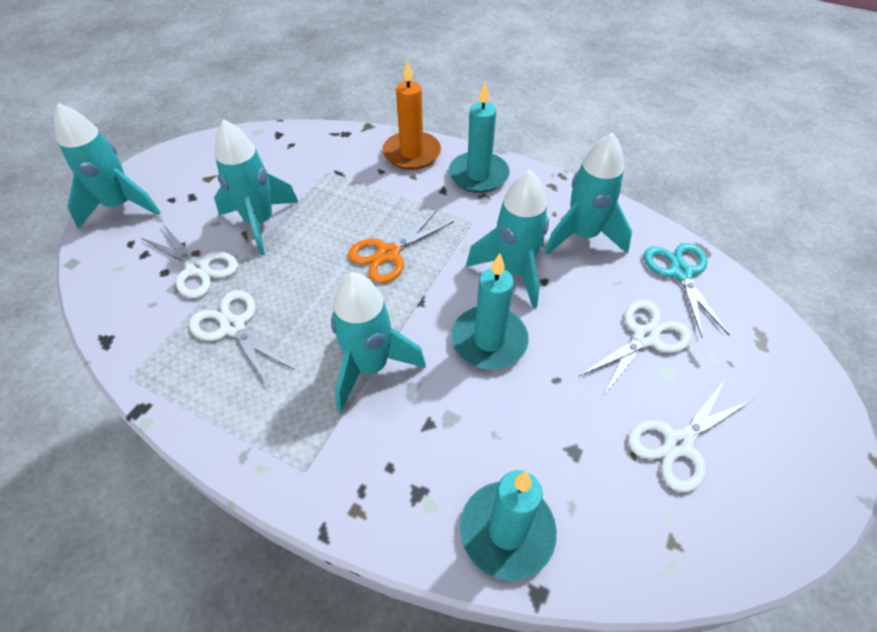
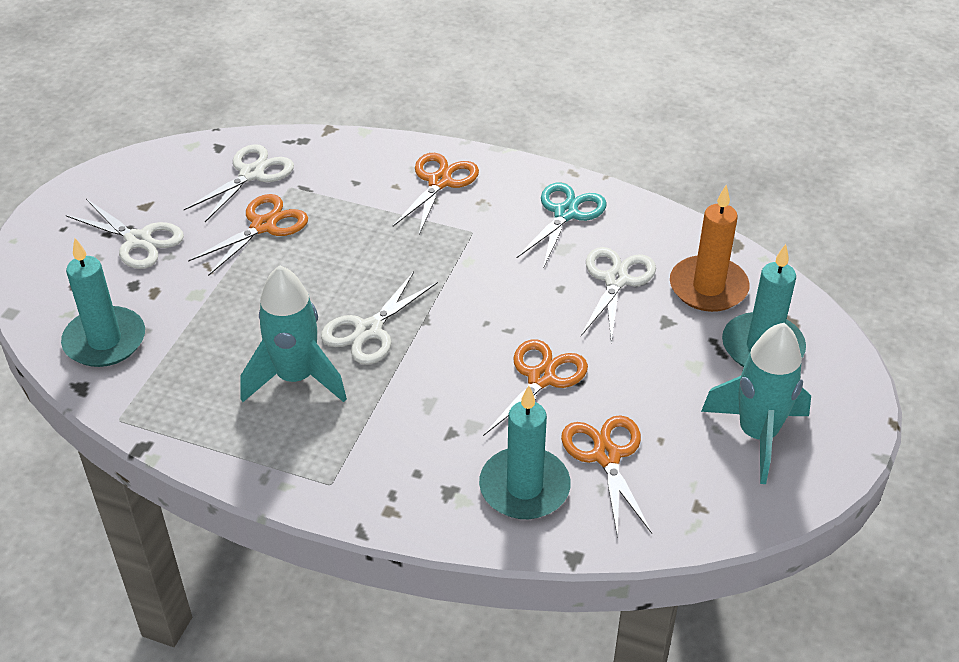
orange scissors: 1 -> 4
turquoise rocket: 5 -> 2

